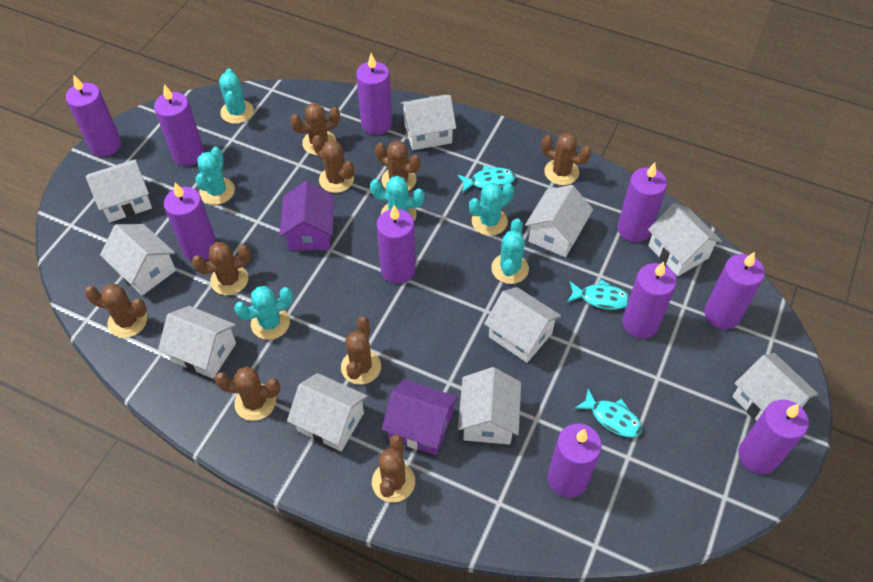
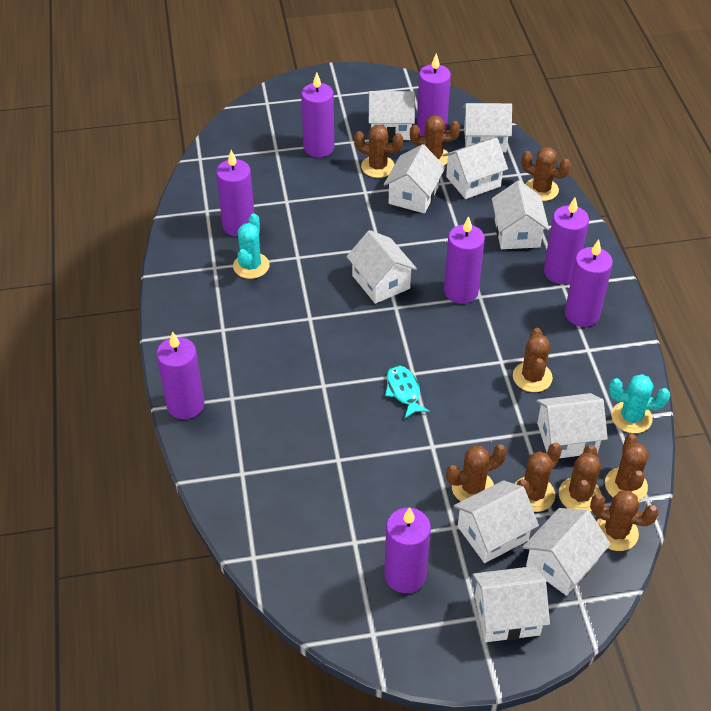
purple candle: 10 -> 8
purple house: 2 -> 0
turquoise cactus: 6 -> 2
turquoise fish: 3 -> 1

